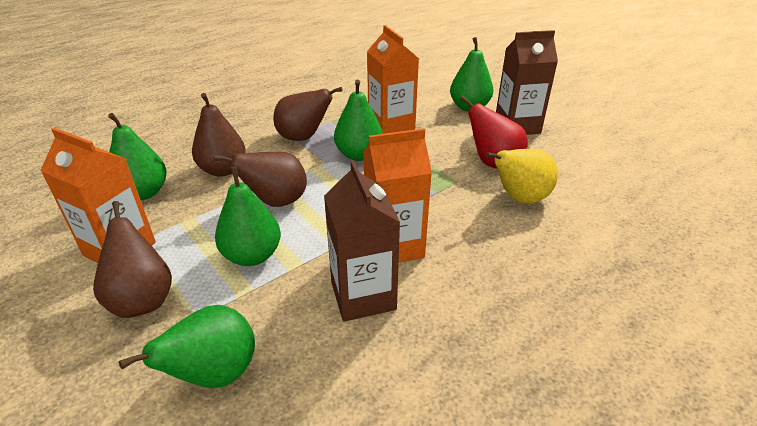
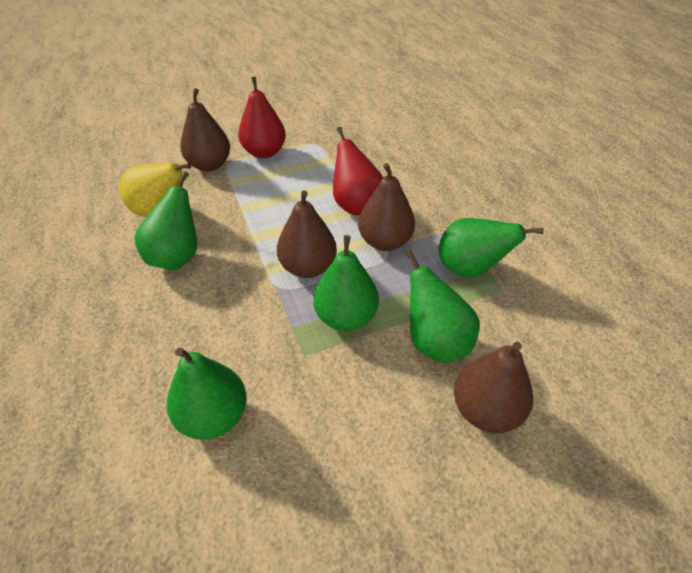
brown carton: 2 -> 0
orange carton: 3 -> 0
red pear: 1 -> 2

